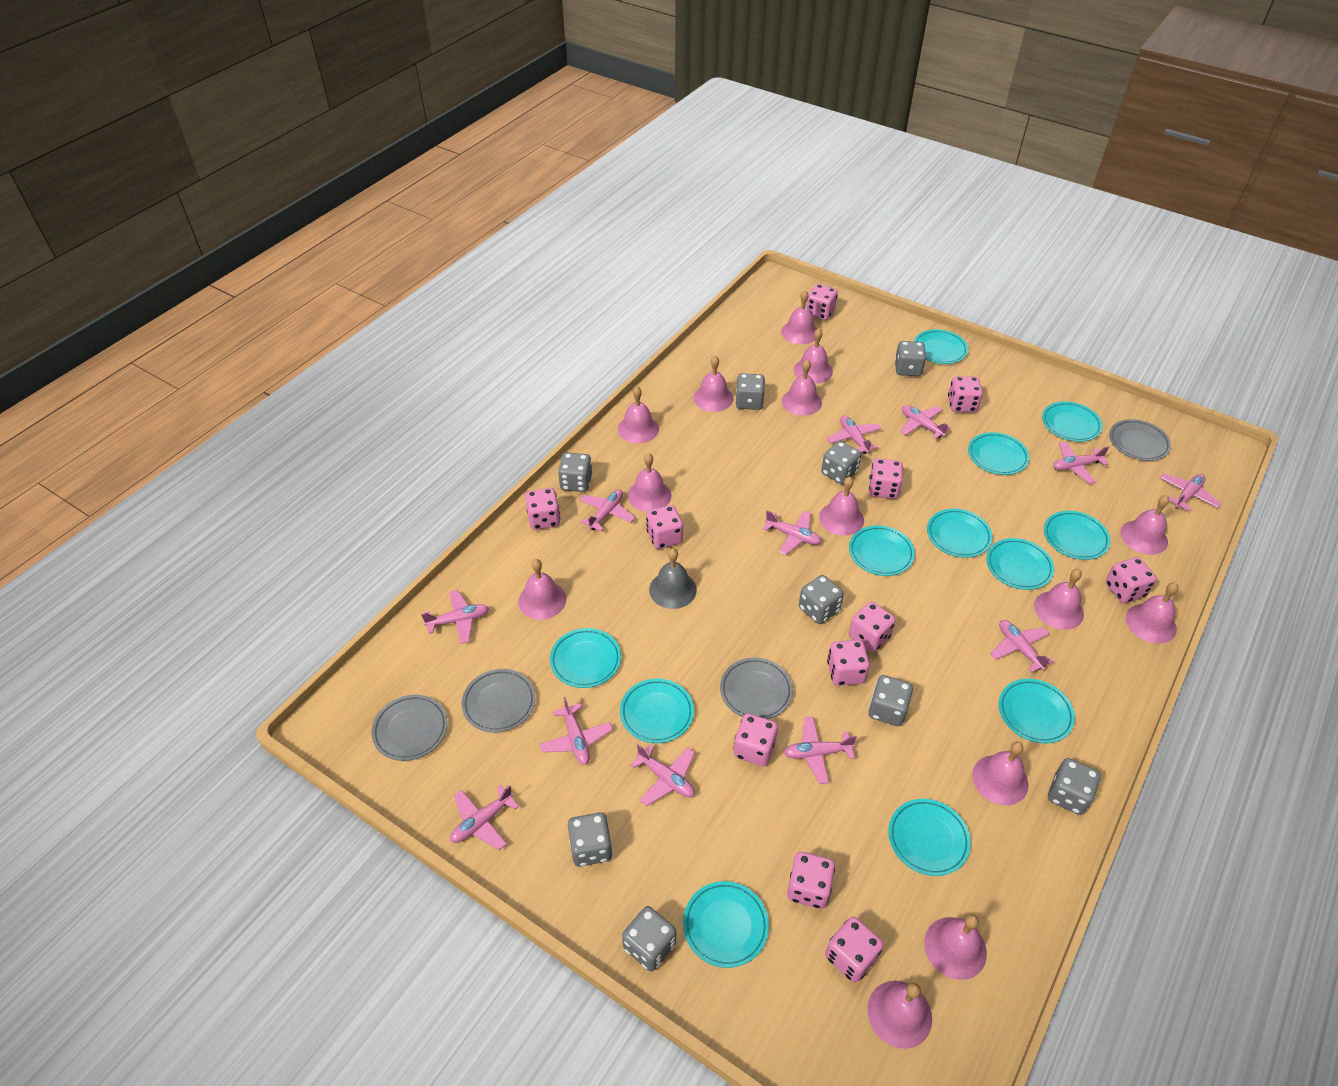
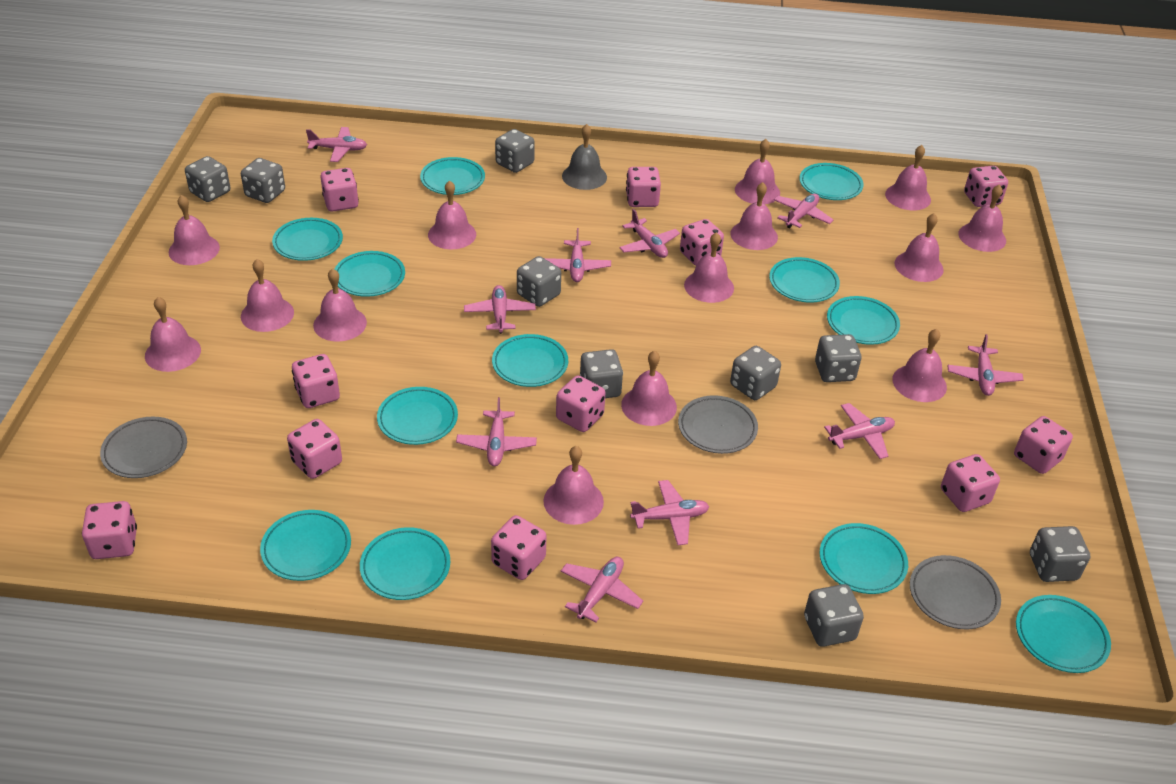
grey plate: 4 -> 3
pink plane: 12 -> 10

